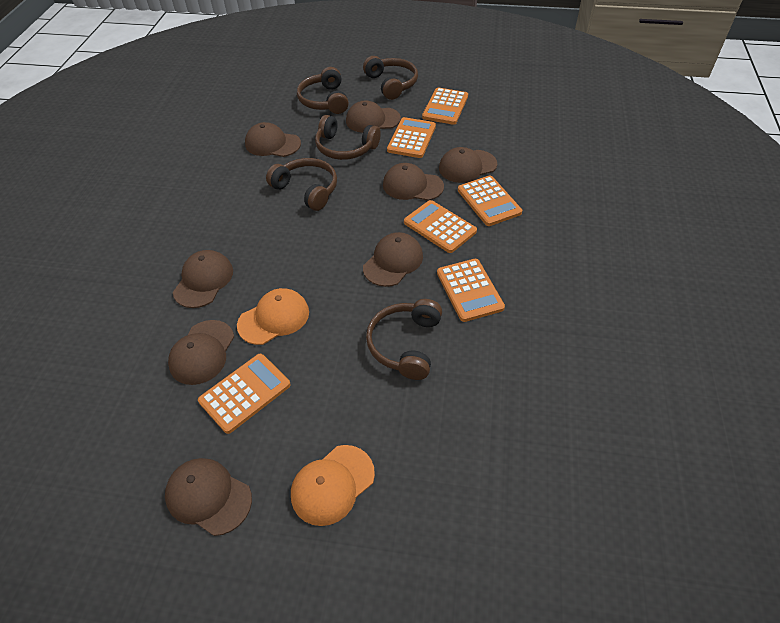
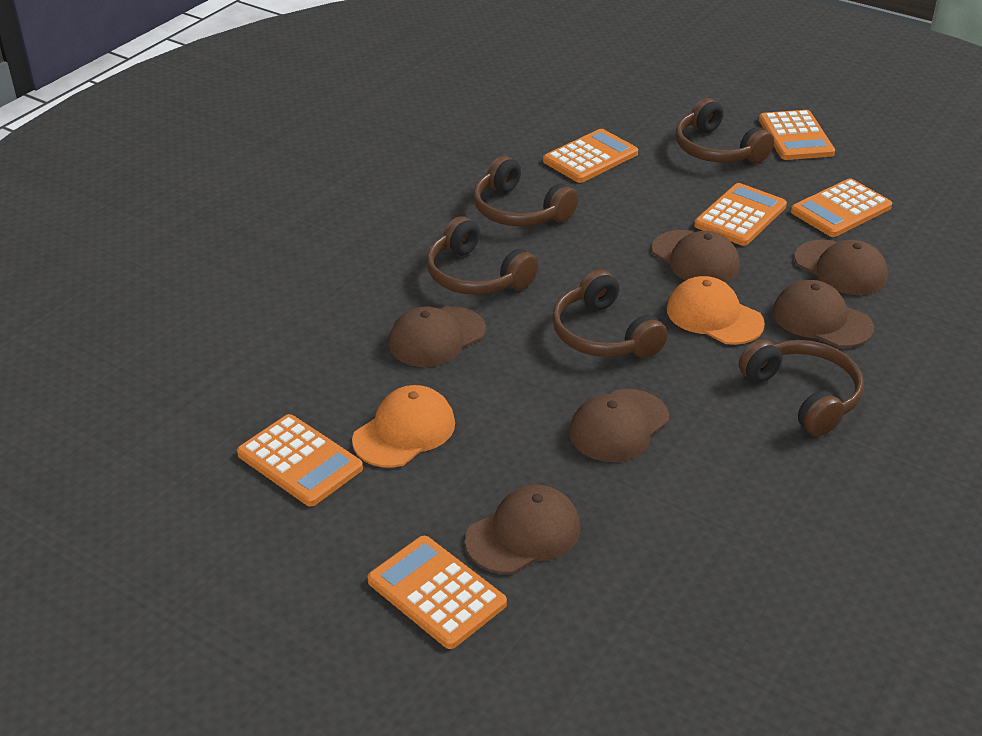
brown cap: 8 -> 6

